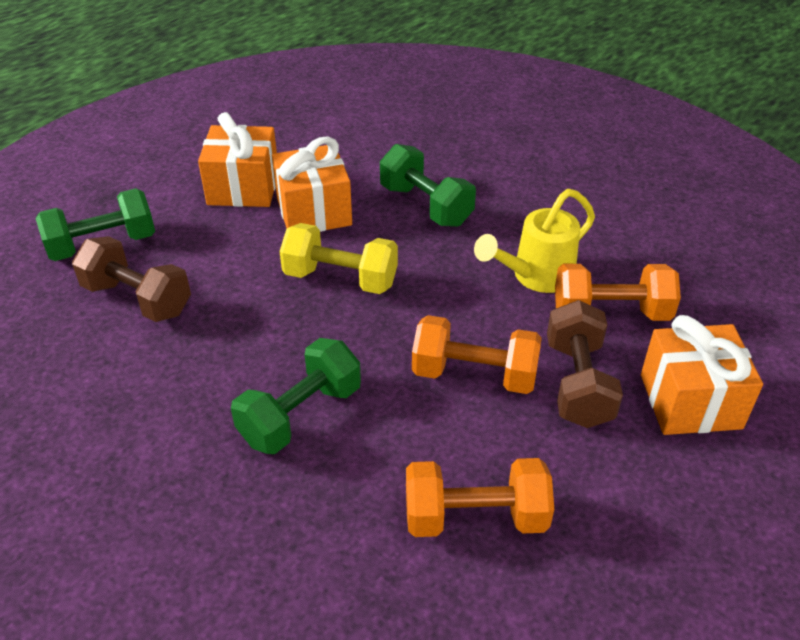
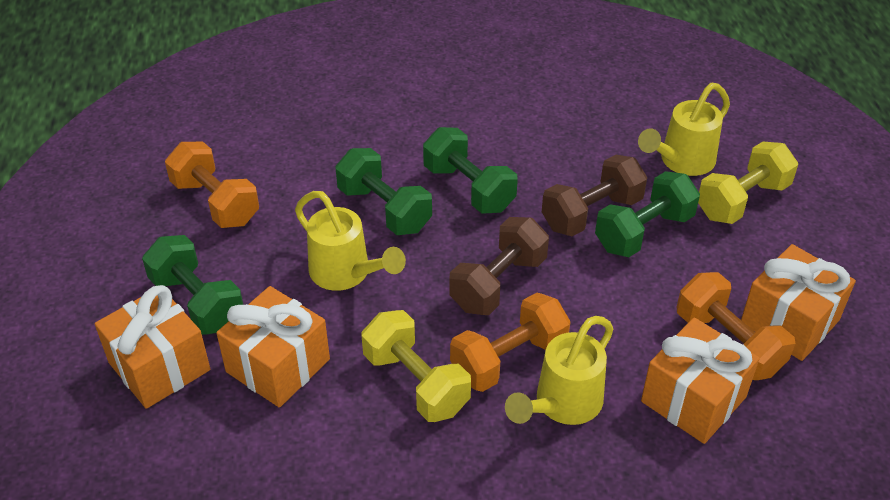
green dumbbell: 3 -> 4
orange gift: 3 -> 4
yellow dumbbell: 1 -> 2
yellow watering can: 1 -> 3

